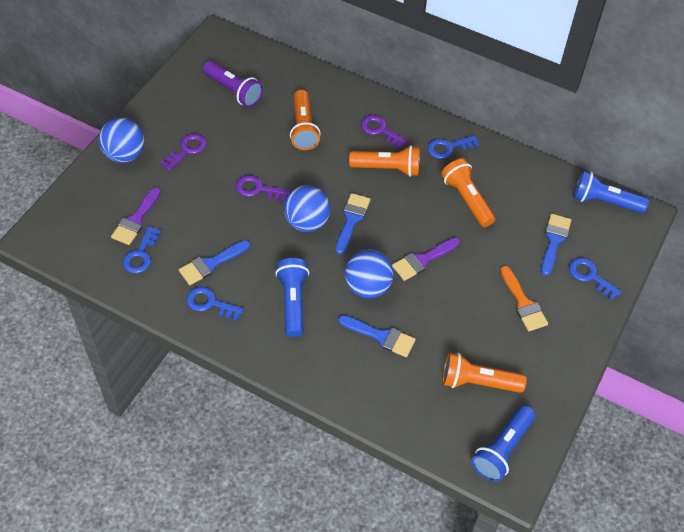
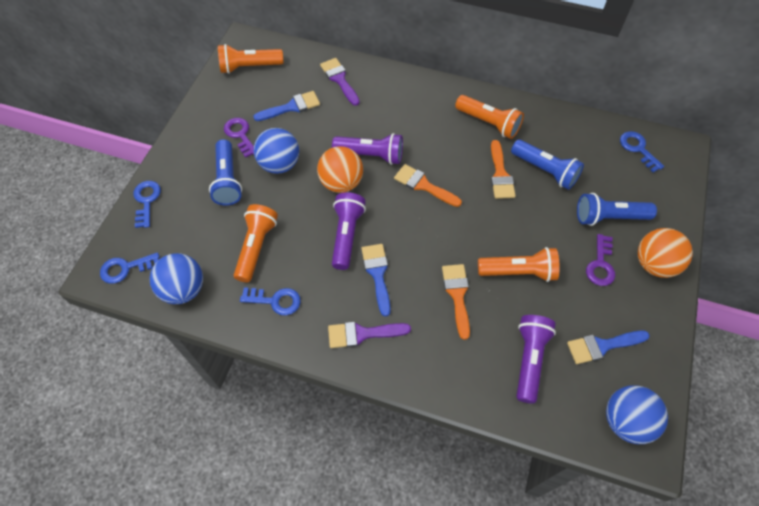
blue brush: 4 -> 3
orange ball: 0 -> 2
orange brush: 1 -> 3
purple flashlight: 1 -> 3
purple key: 3 -> 2

